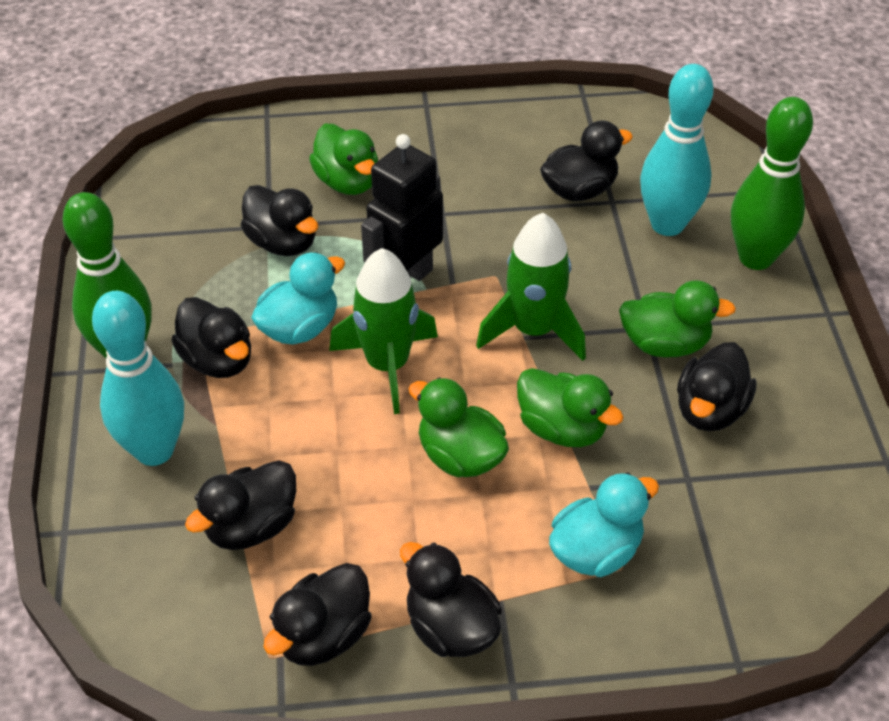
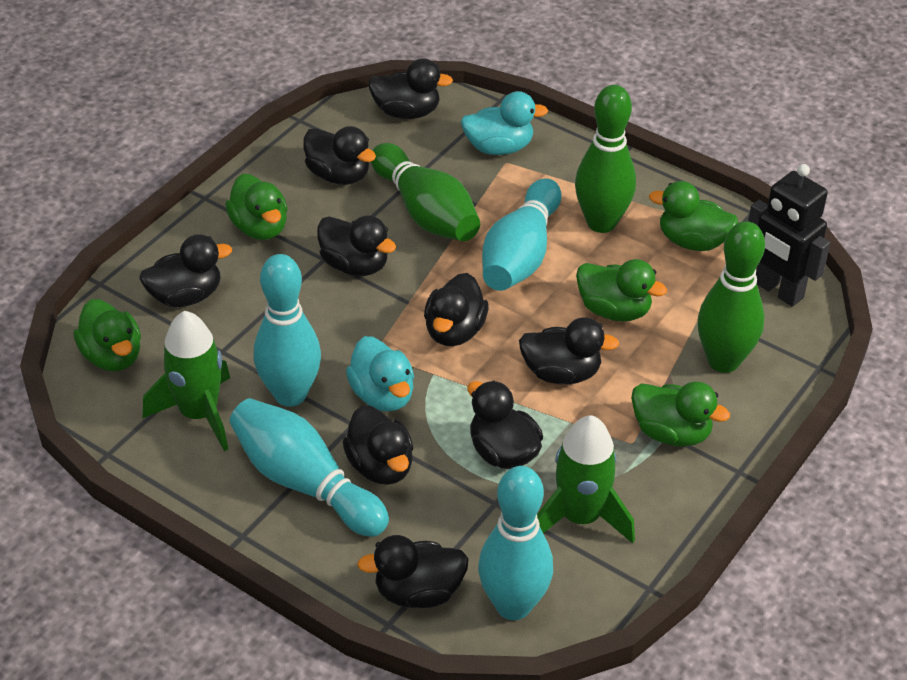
black duck: 7 -> 9
green bowling pin: 2 -> 3
green duck: 4 -> 5
turquoise bowling pin: 2 -> 4

